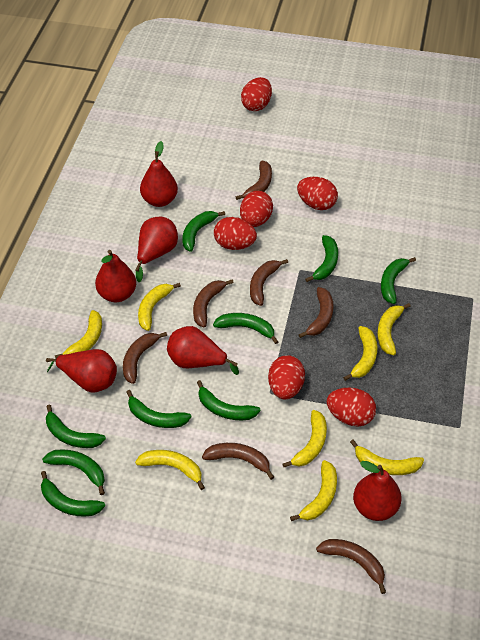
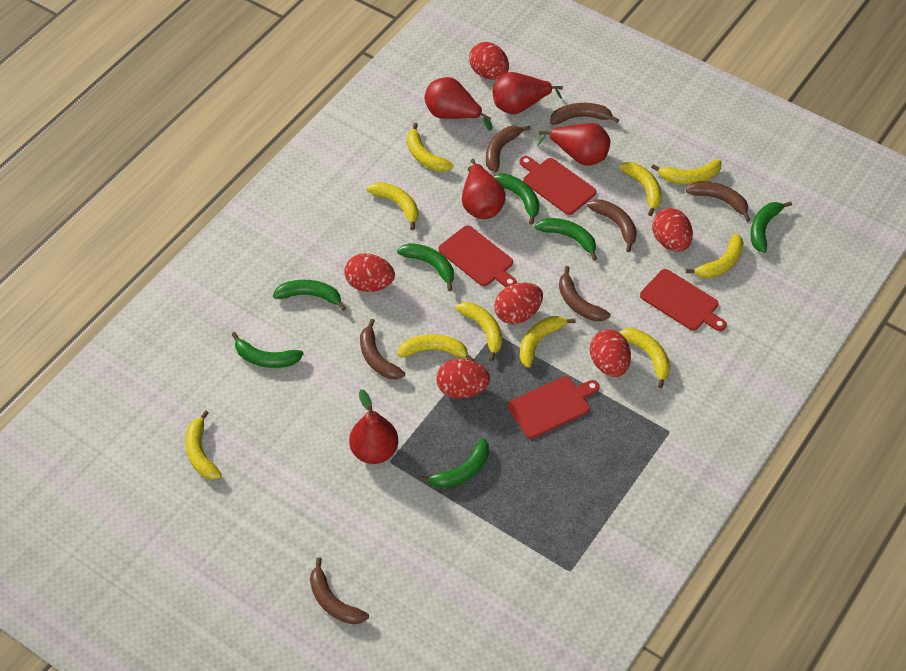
green banana: 9 -> 7
red cutting board: 0 -> 4
red pear: 6 -> 5
yellow banana: 8 -> 10

